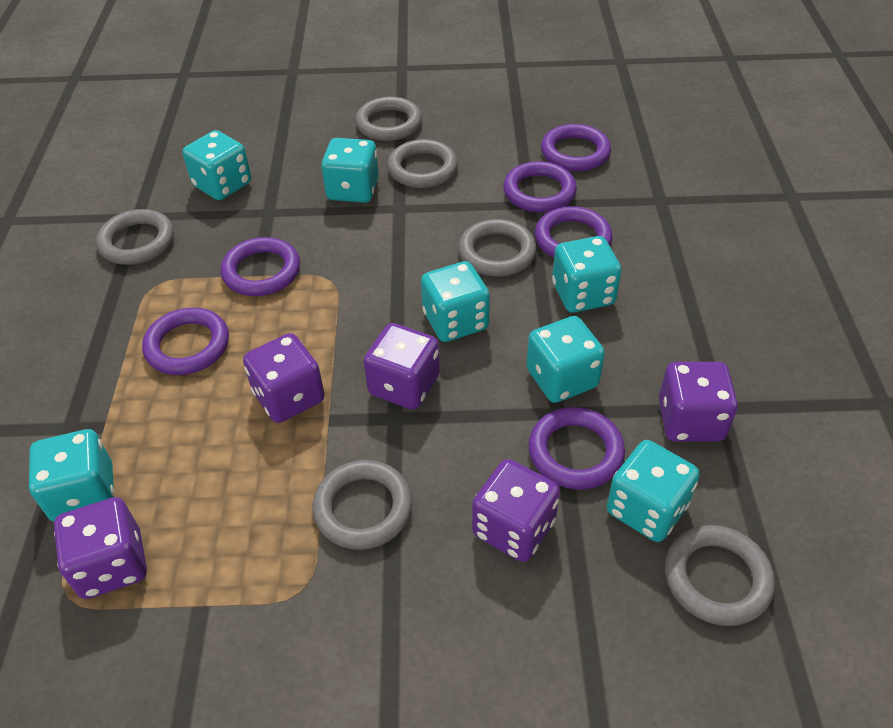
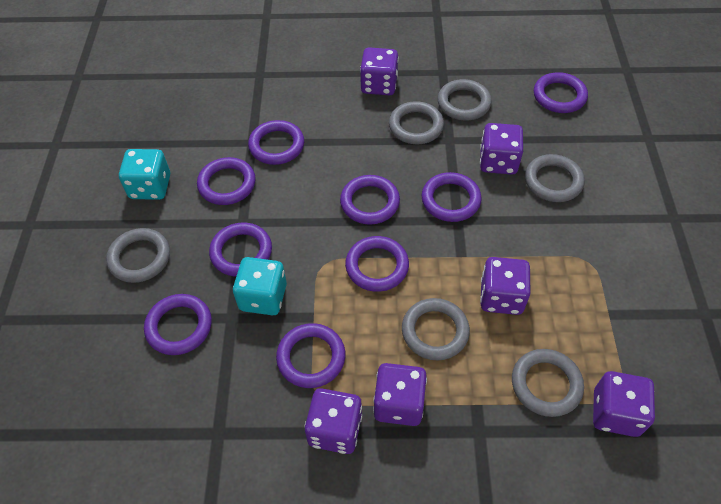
purple dice: 5 -> 6
purple ring: 6 -> 9
turquoise dice: 7 -> 2

